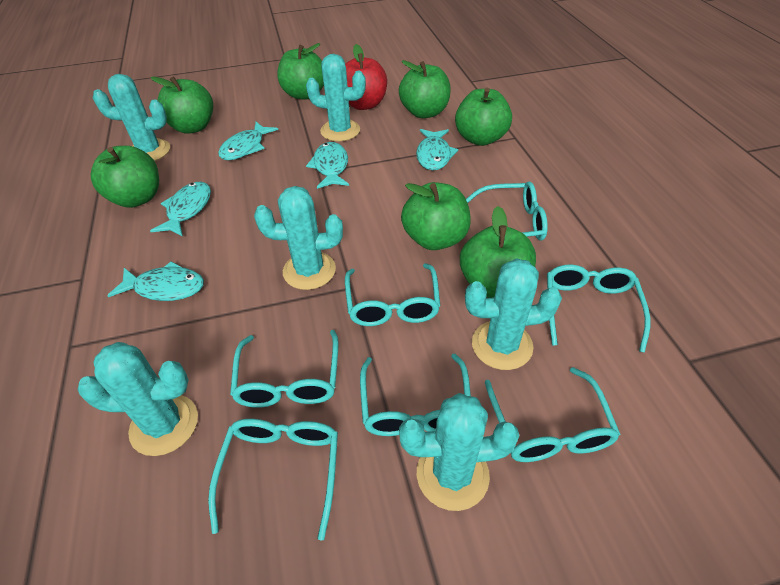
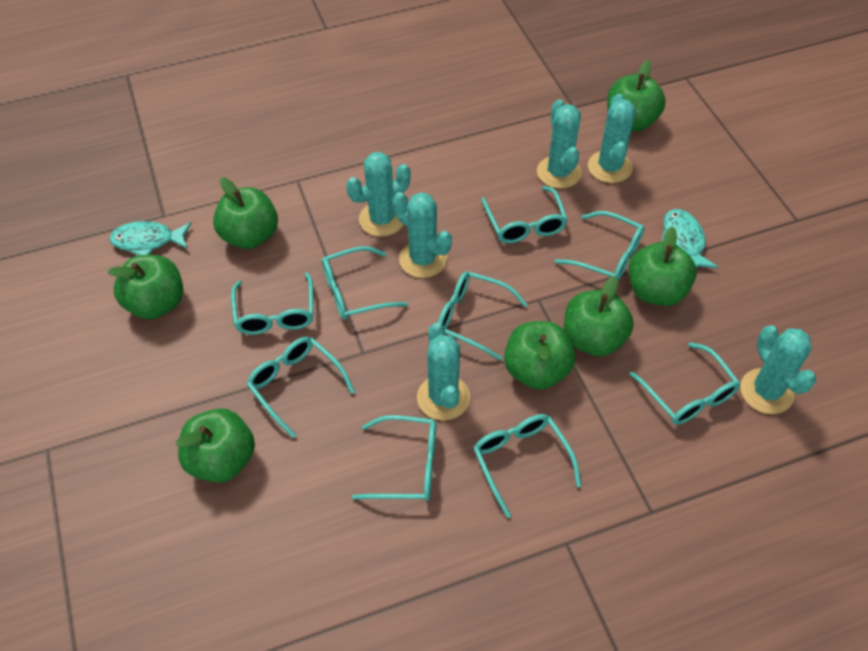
red apple: 1 -> 0
turquoise fish: 5 -> 2
turquoise glasses: 7 -> 9

